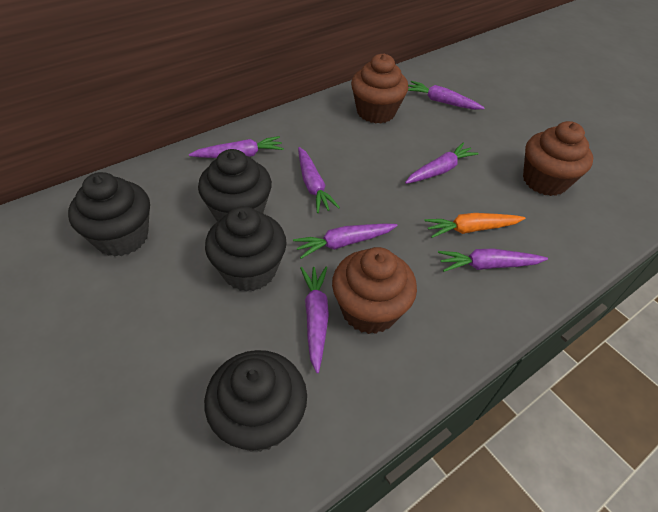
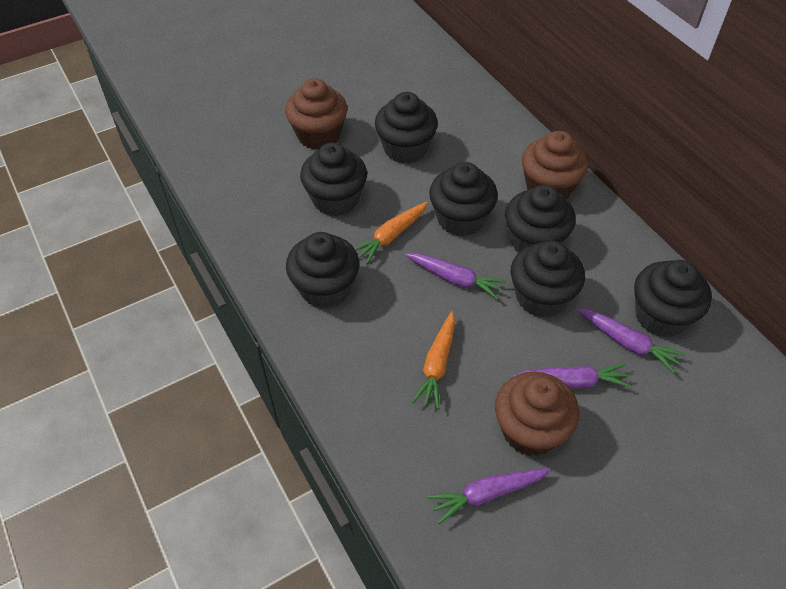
black cupcake: 4 -> 7
orange carrot: 1 -> 2
purple carrot: 7 -> 4

